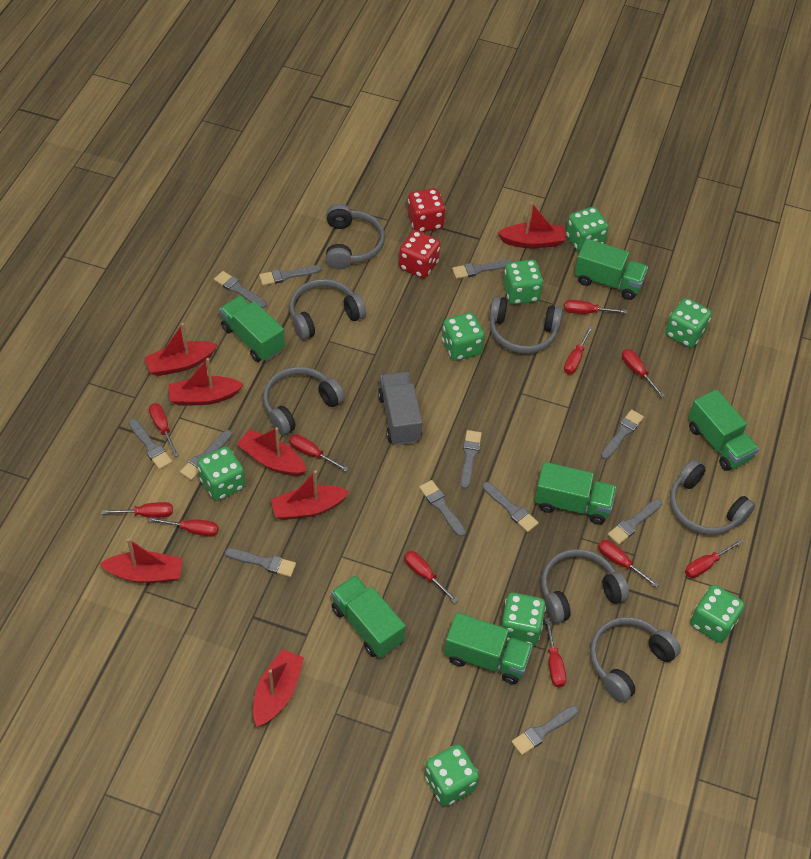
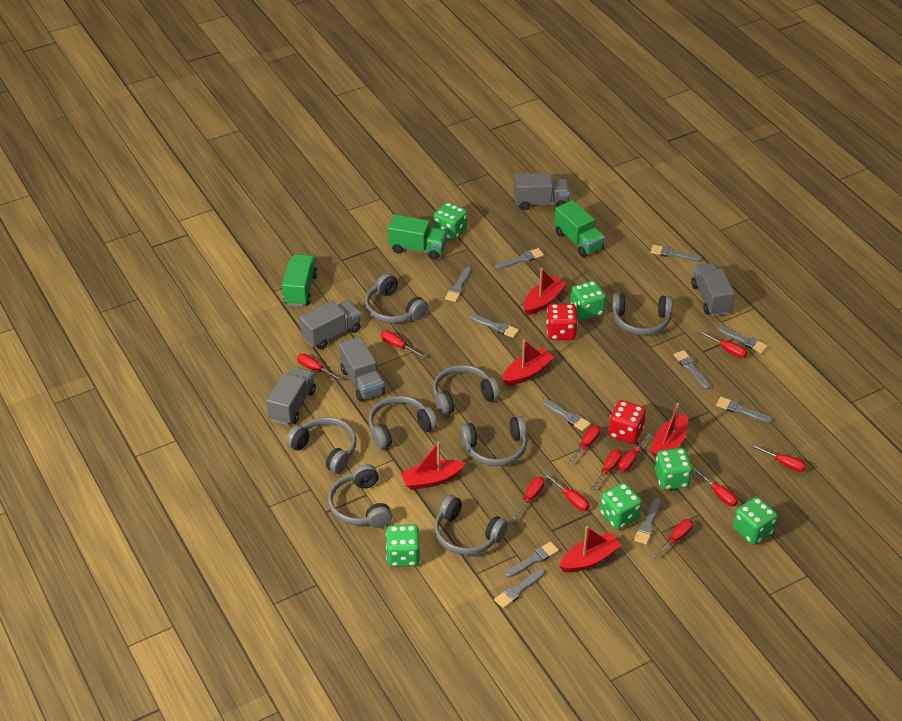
green dice: 8 -> 6
green truck: 6 -> 3
grey brush: 12 -> 11
grey headphones: 7 -> 8
grey truck: 1 -> 5
red boat: 7 -> 5

